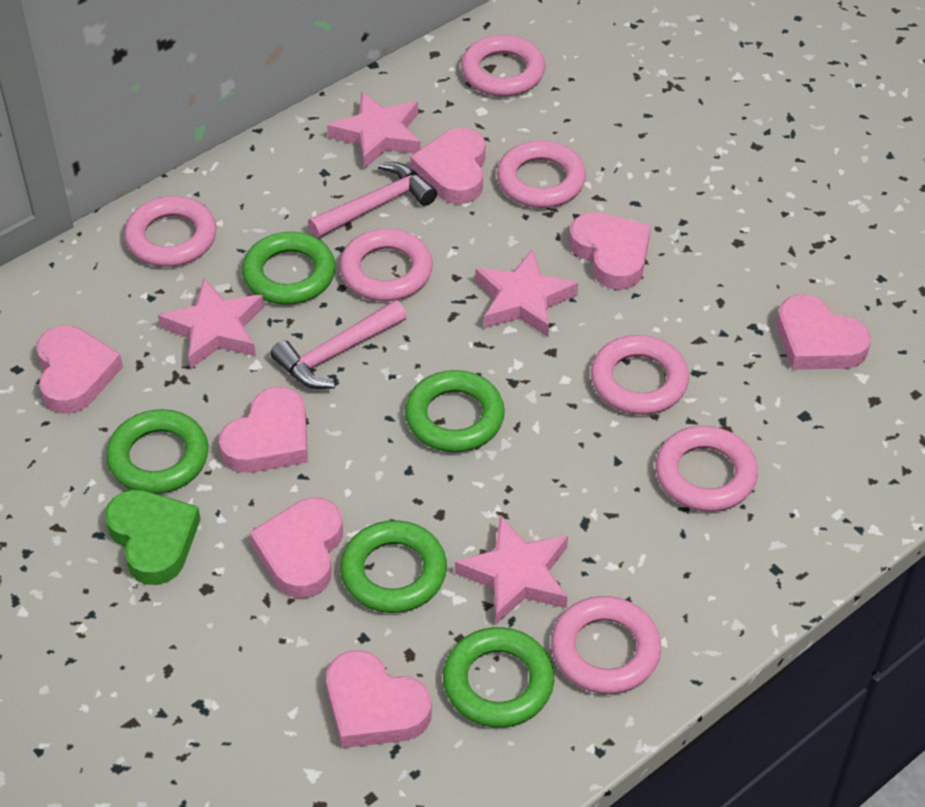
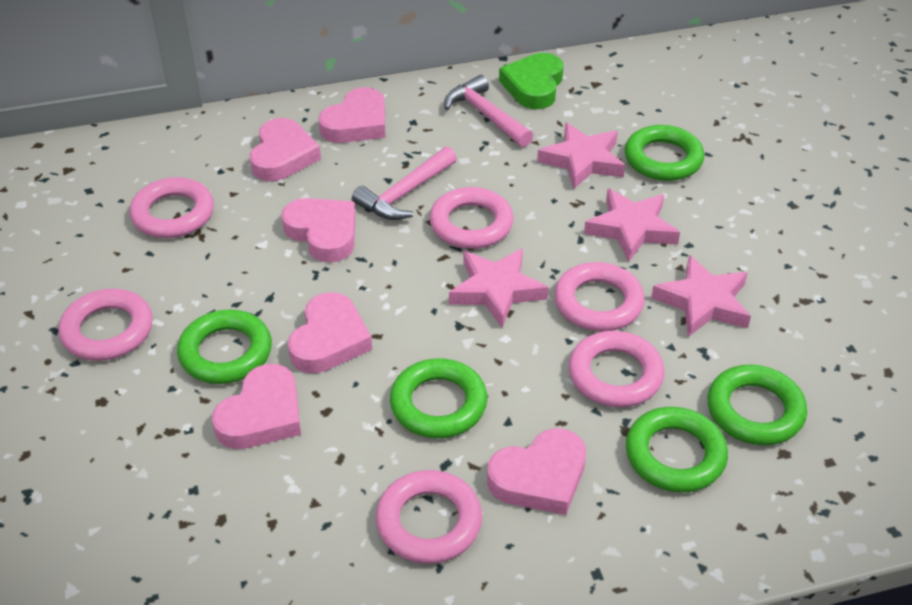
pink heart: 7 -> 6
pink ring: 7 -> 6

